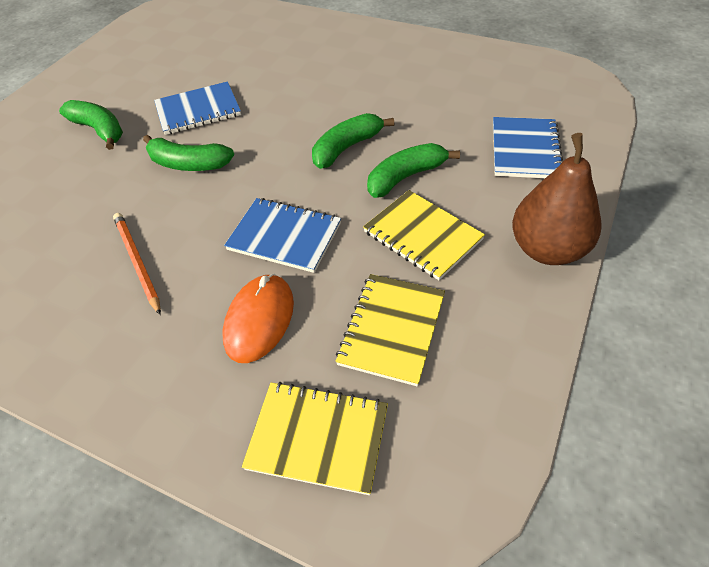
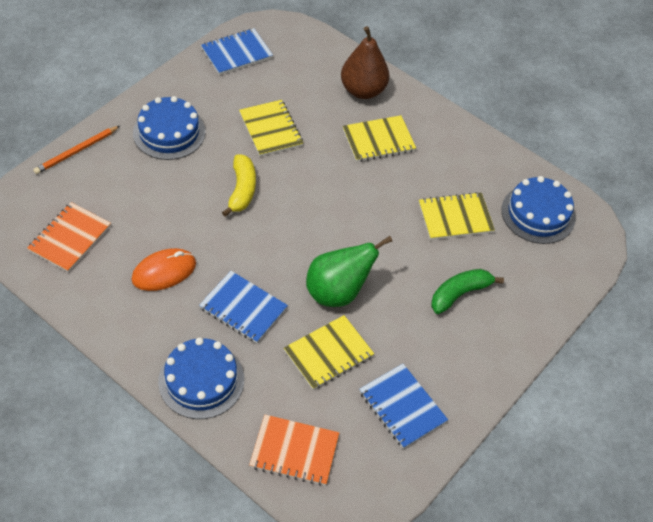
blue cake: 0 -> 3
green banana: 4 -> 1
green pear: 0 -> 1
orange notebook: 0 -> 2
yellow banana: 0 -> 1
yellow notebook: 3 -> 4

